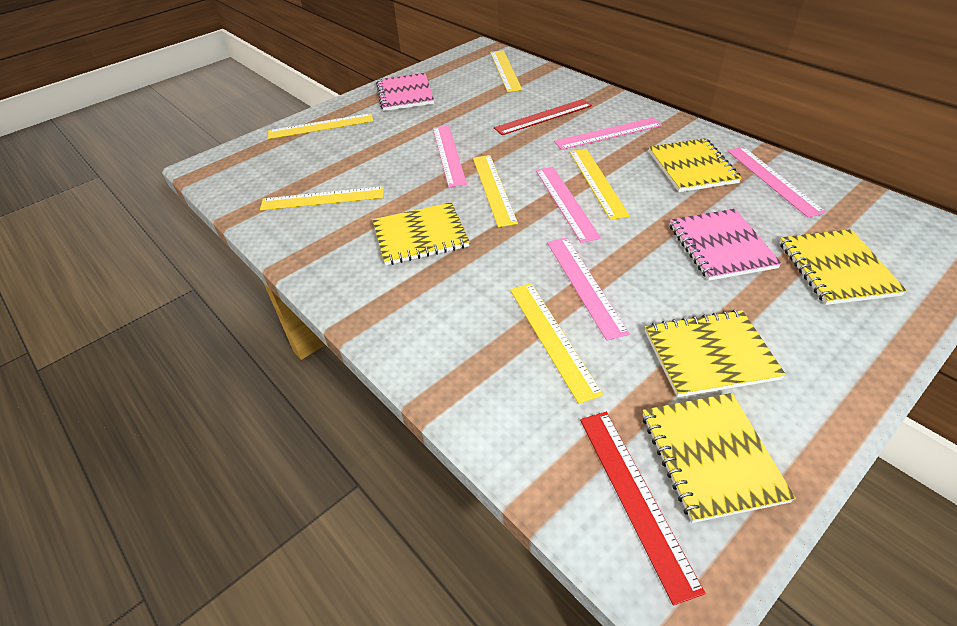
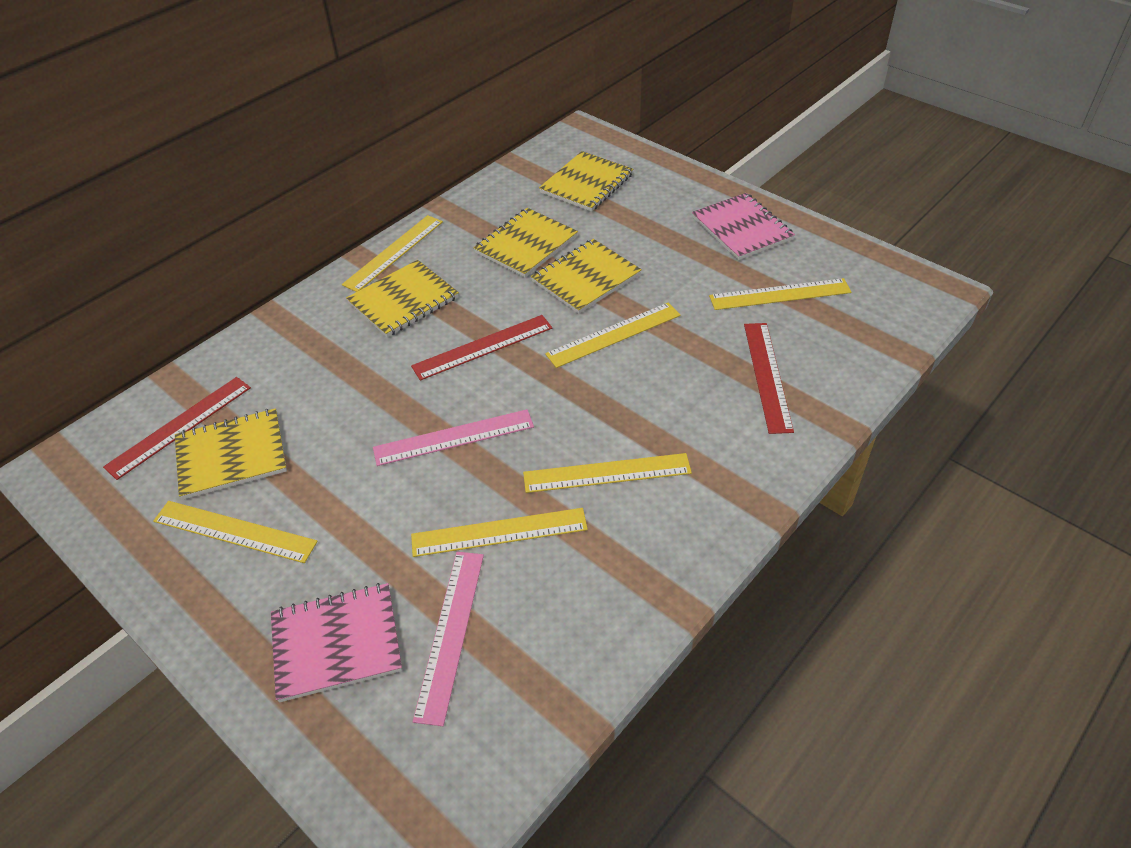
pink ruler: 5 -> 2
red ruler: 2 -> 3

